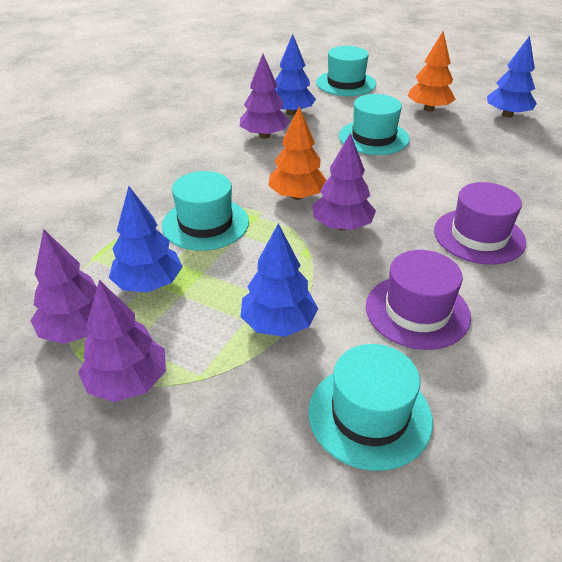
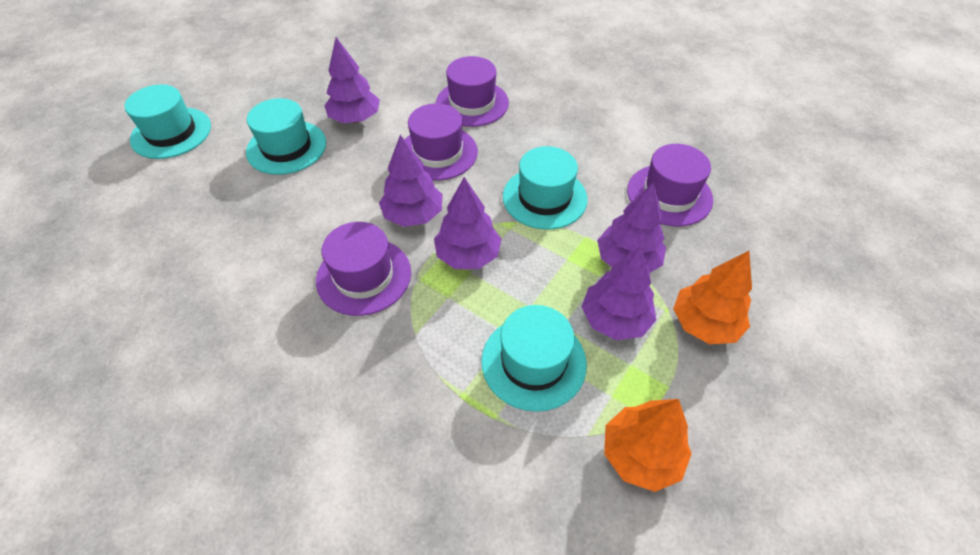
blue tree: 4 -> 0
purple hat: 2 -> 4
purple tree: 4 -> 5

